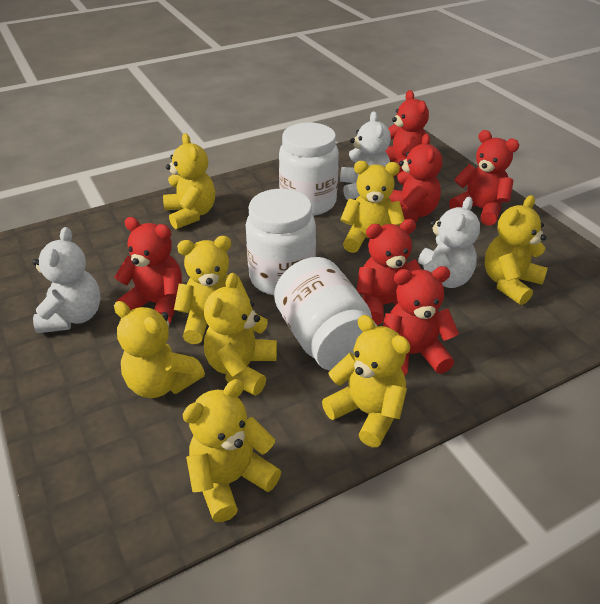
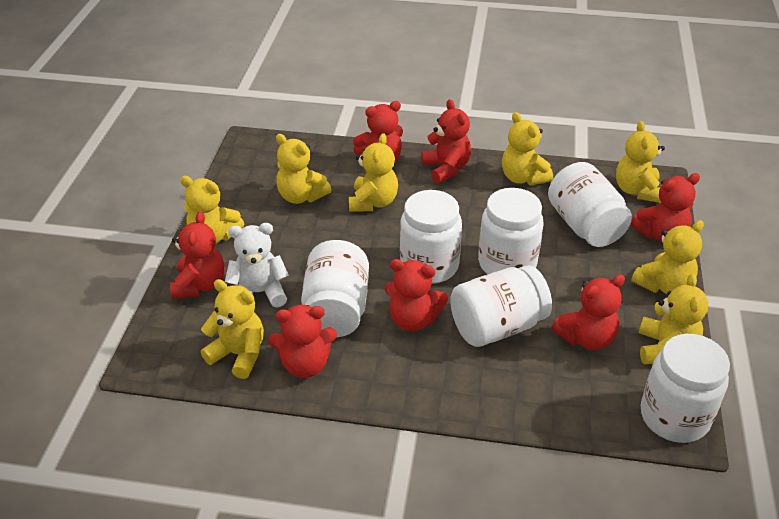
red teddy bear: 6 -> 7
white jar: 3 -> 6
white teddy bear: 3 -> 1

